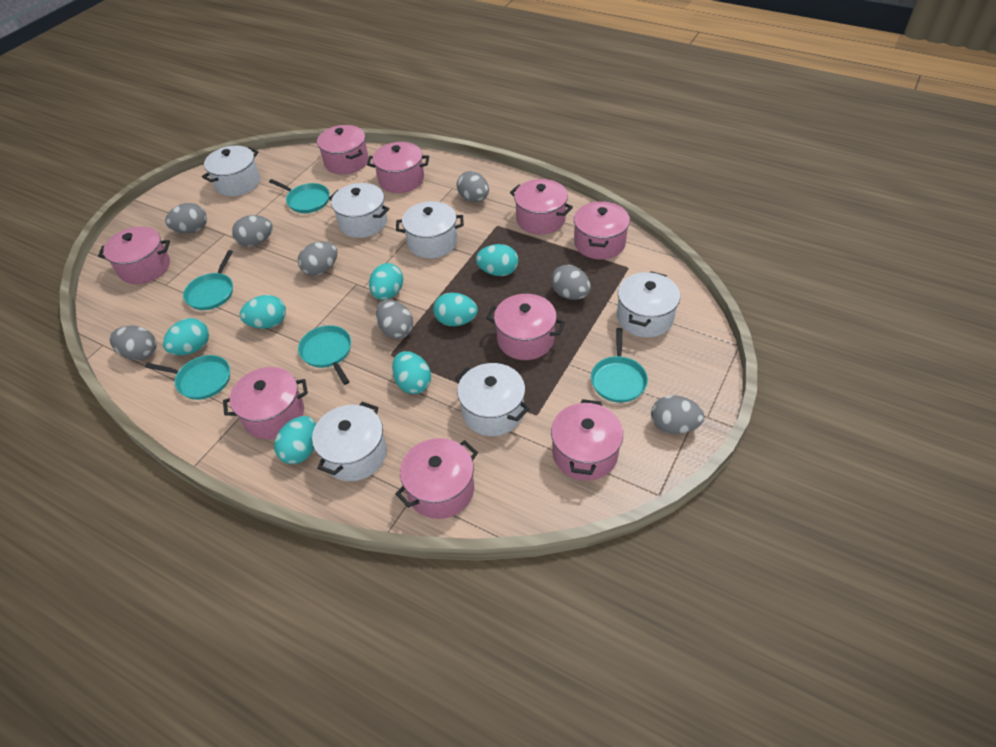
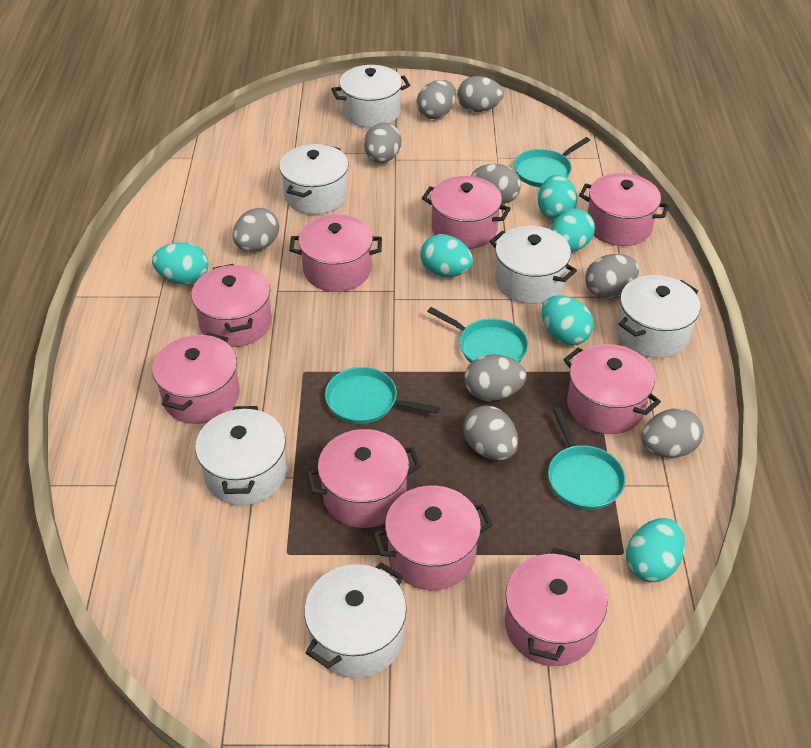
grey egg: 8 -> 9
turquoise egg: 7 -> 6
turquoise pan: 5 -> 4

